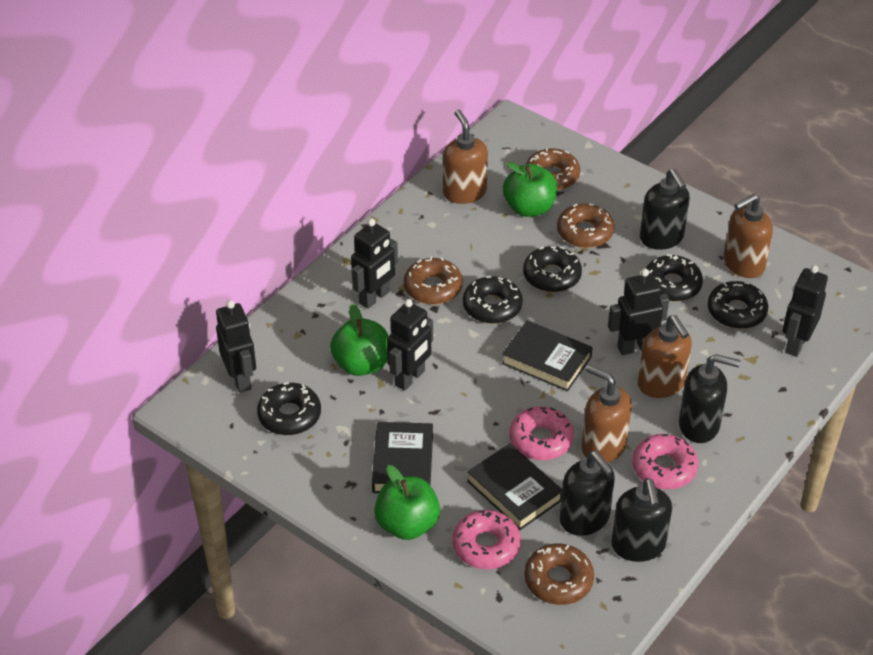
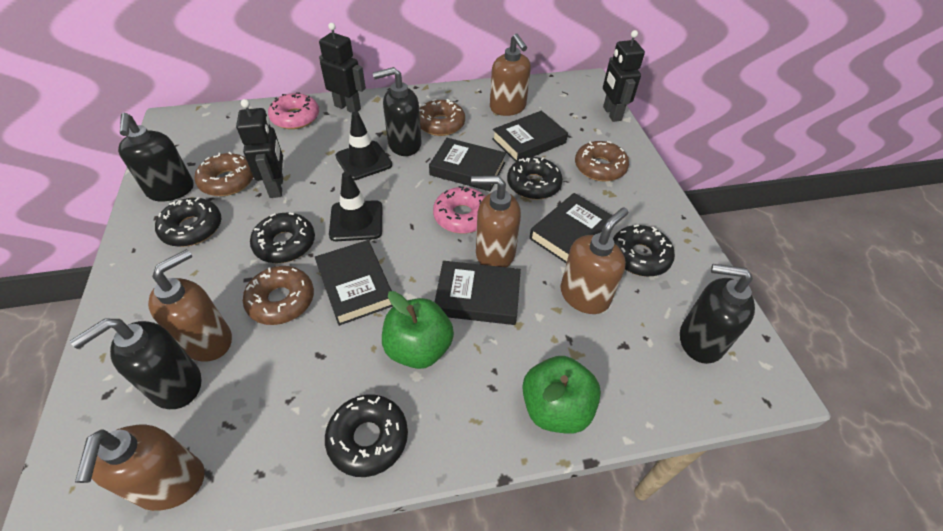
black book: 3 -> 5
black robot: 5 -> 3
black traffic cone: 0 -> 2
brown soap dispenser: 4 -> 5
green apple: 3 -> 2
pink donut: 3 -> 2

